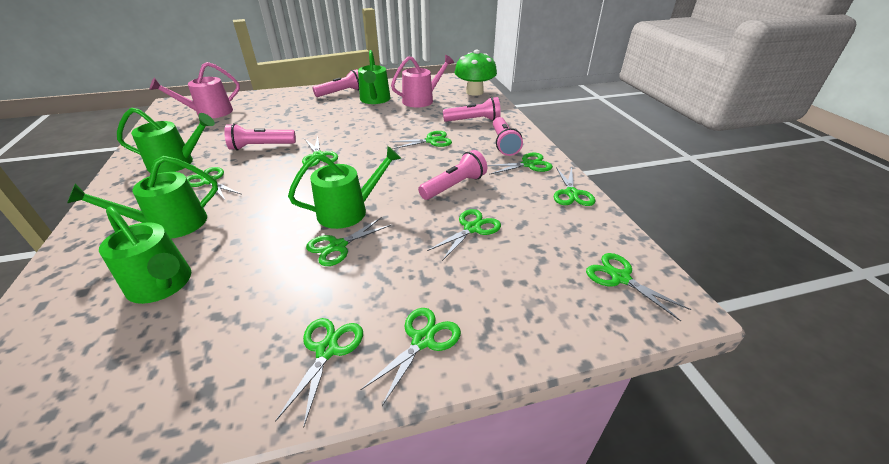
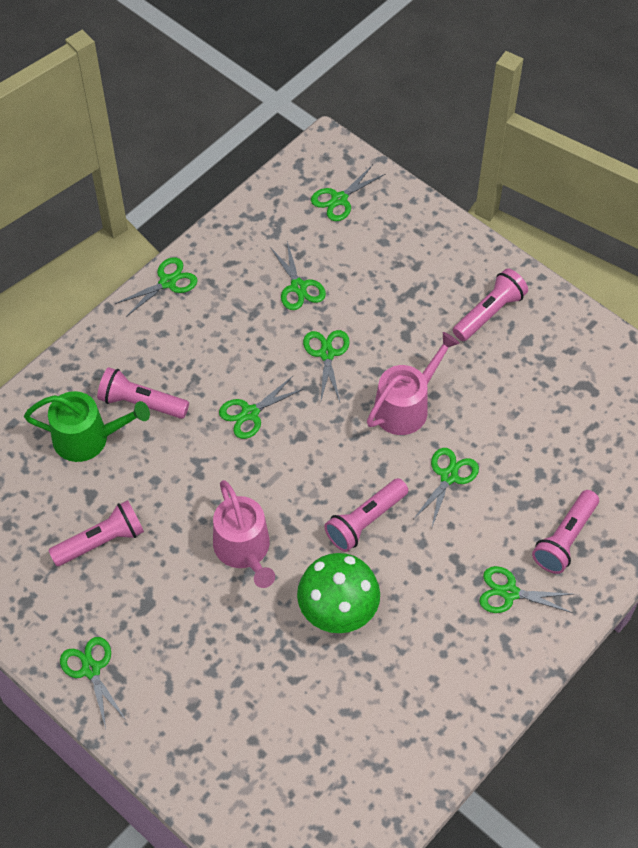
green scissors: 10 -> 8
green watering can: 5 -> 1

